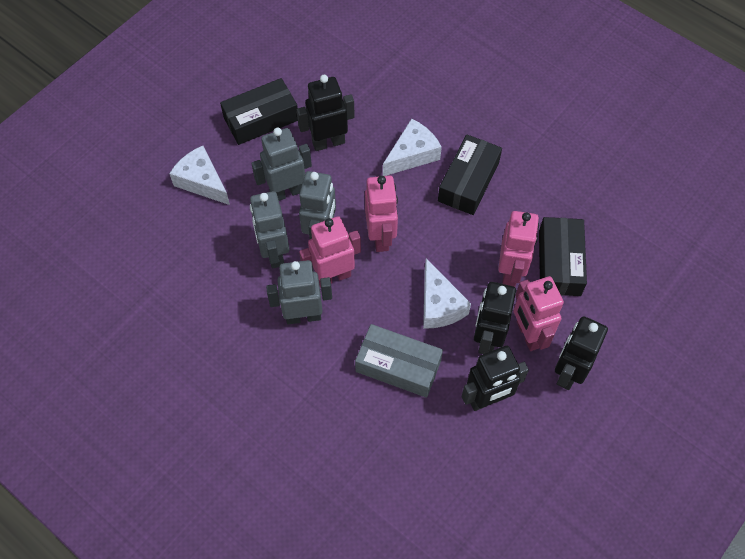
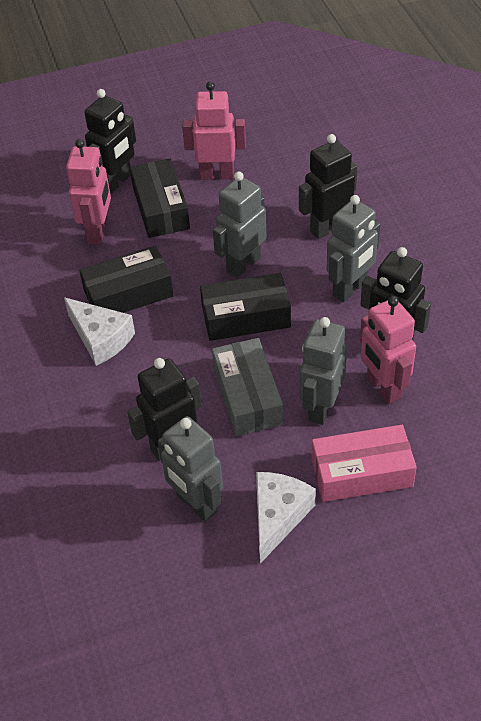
pink box: 0 -> 1
pink robot: 4 -> 3
white cheese: 3 -> 2

